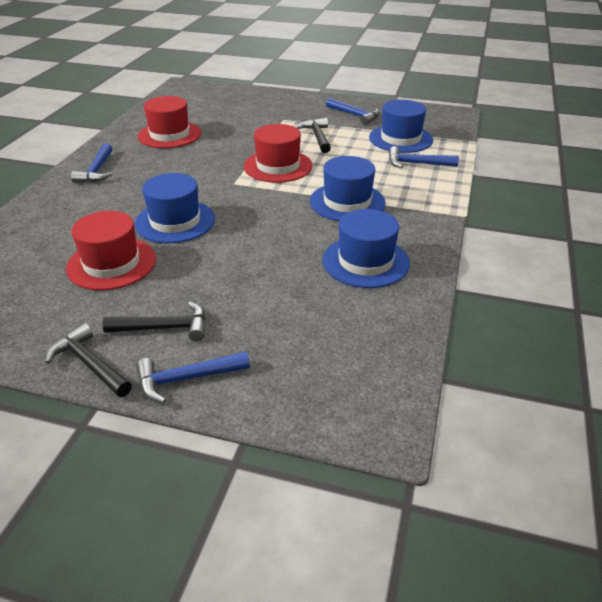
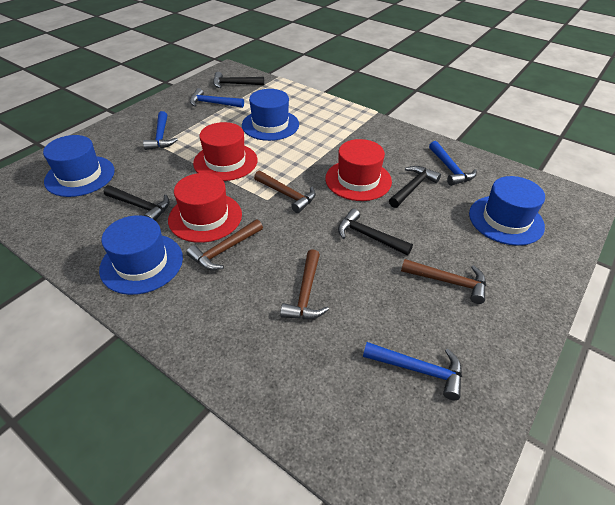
black hammer: 3 -> 4
brown hammer: 0 -> 4

